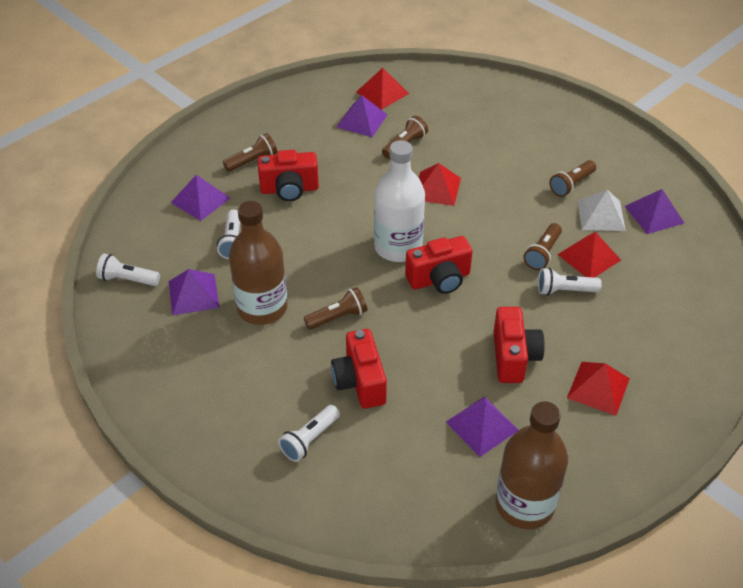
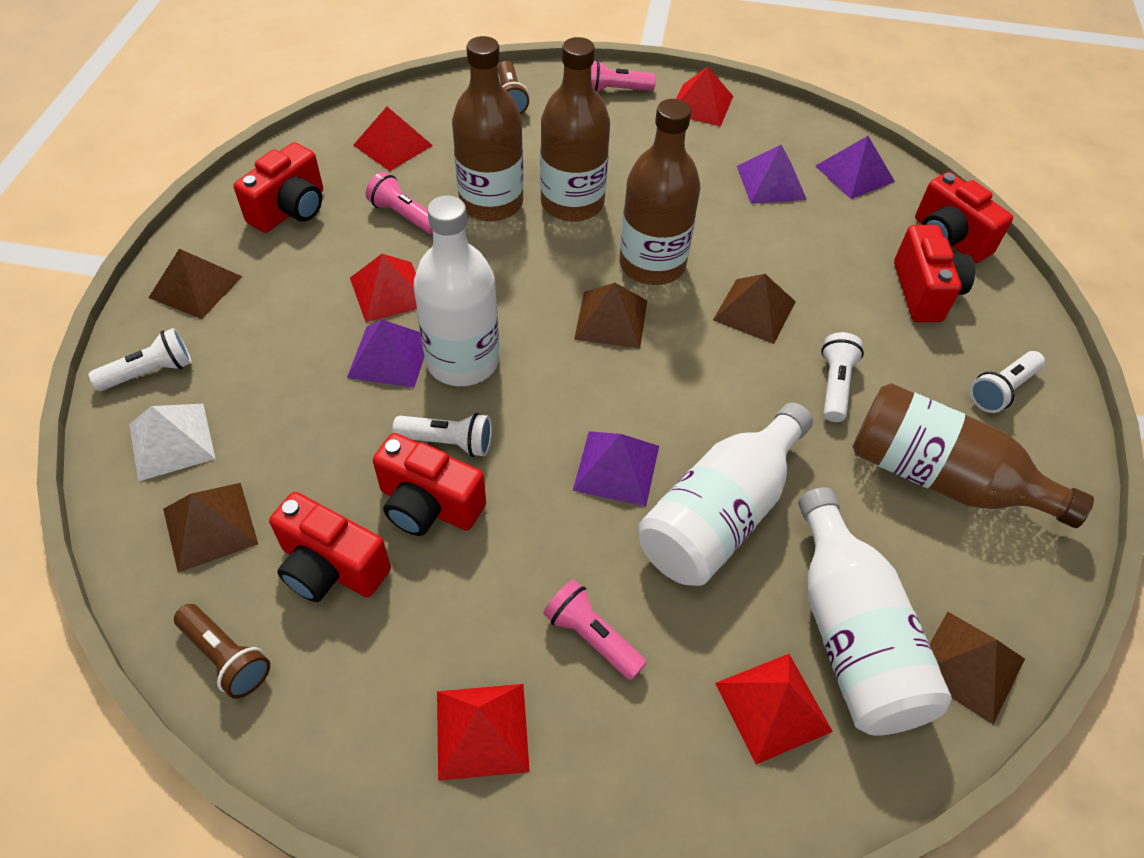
brown bottle: 2 -> 4
brown flashlight: 5 -> 2
brown pyramid: 0 -> 5
pink flashlight: 0 -> 3
purple pyramid: 5 -> 4
red camera: 4 -> 5
red pyramid: 4 -> 5
white bottle: 1 -> 3

